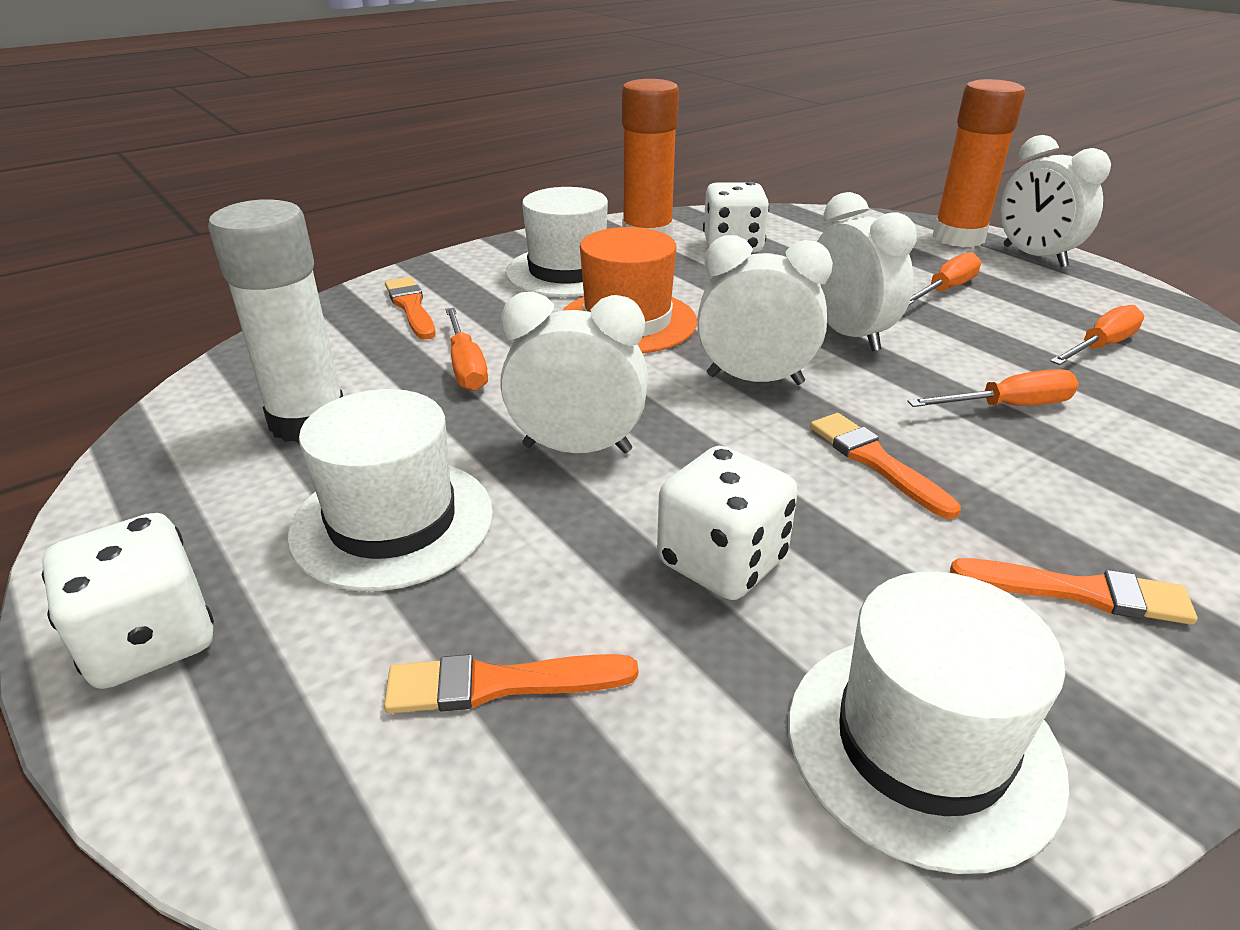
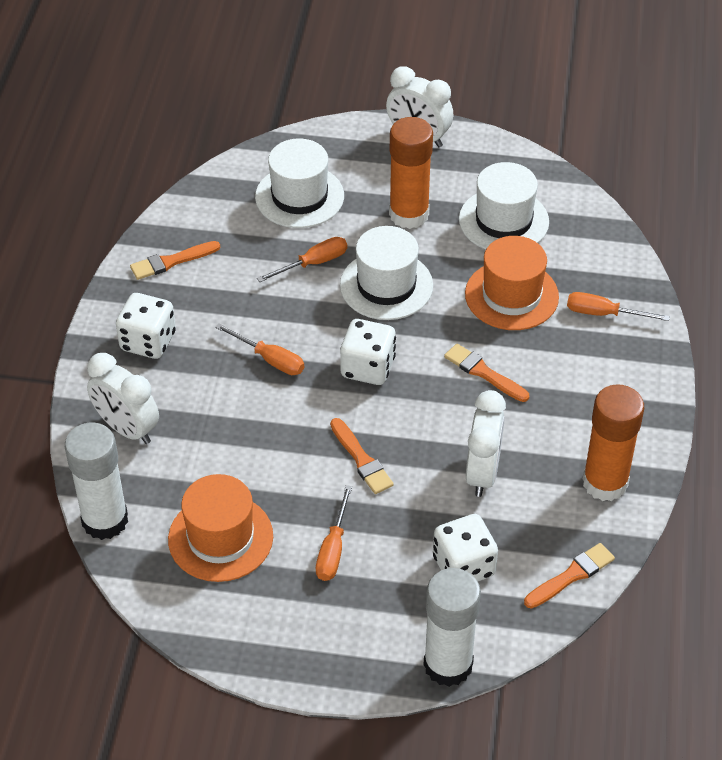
orange hat: 1 -> 2
white clock: 4 -> 3
white glue stick: 1 -> 2

